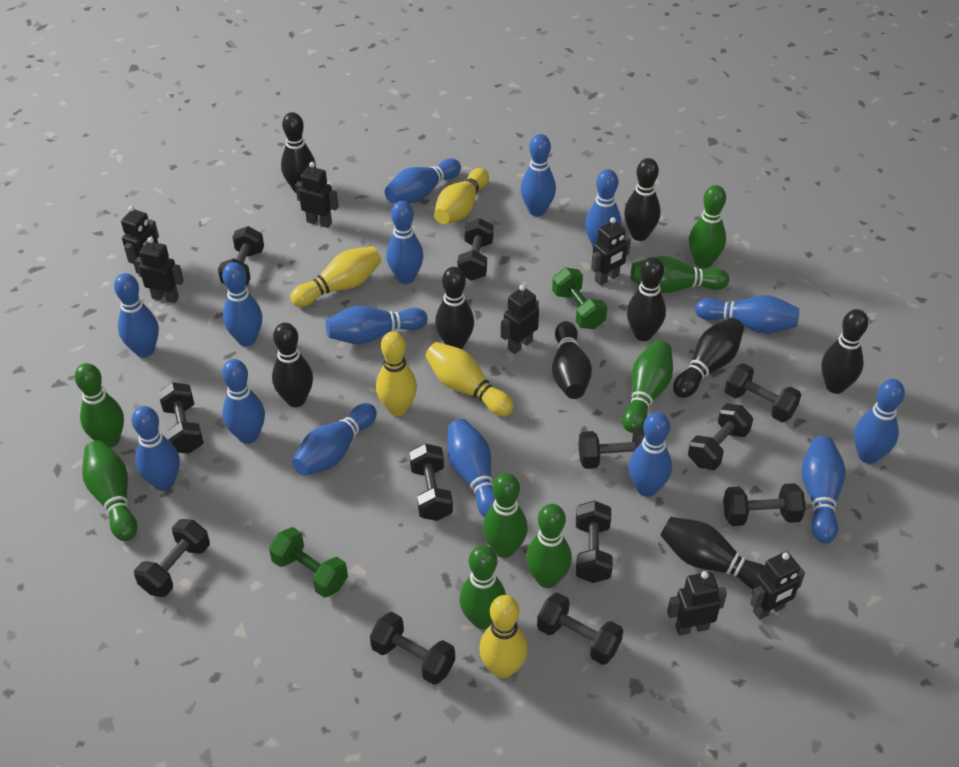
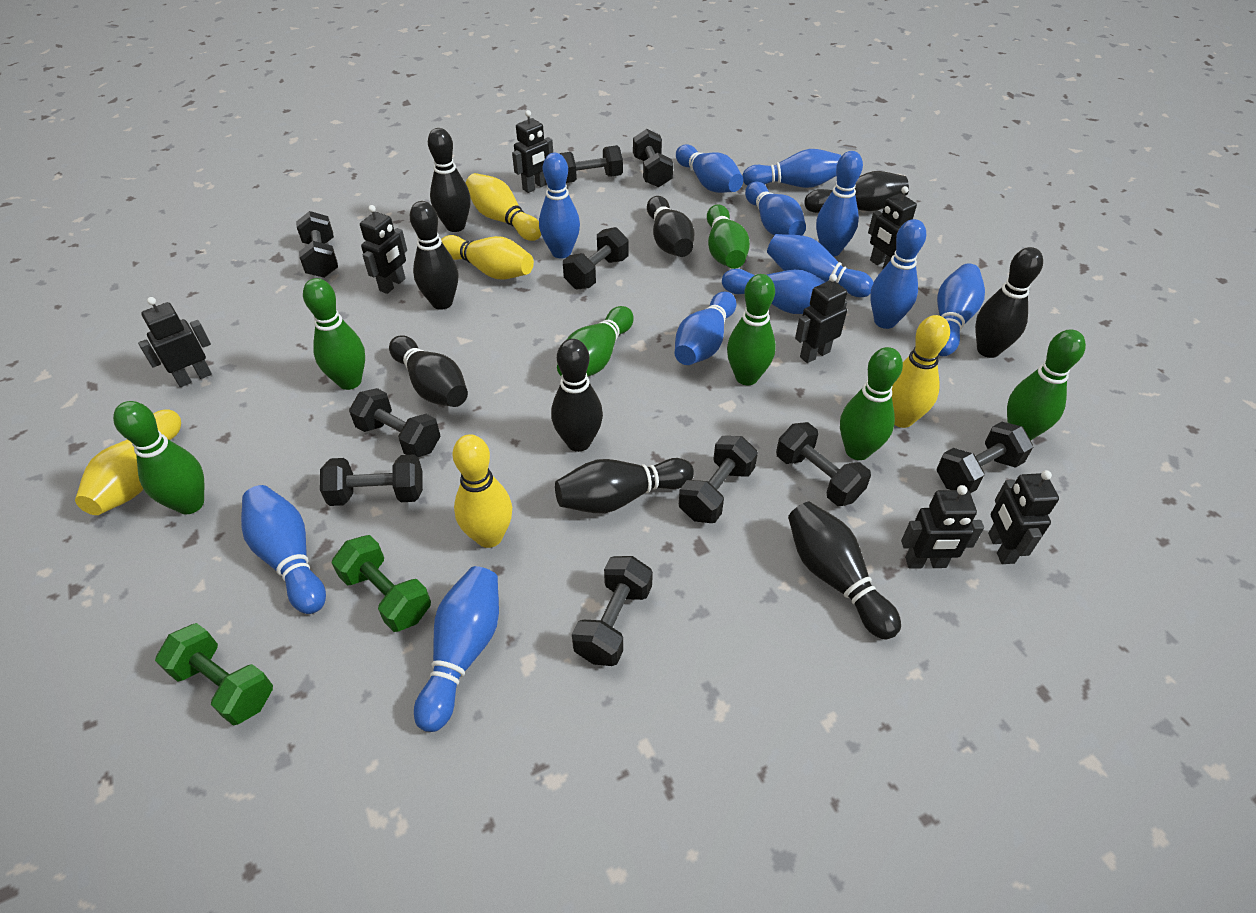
black dumbbell: 12 -> 10
blue bowling pin: 15 -> 12
green bowling pin: 8 -> 7

